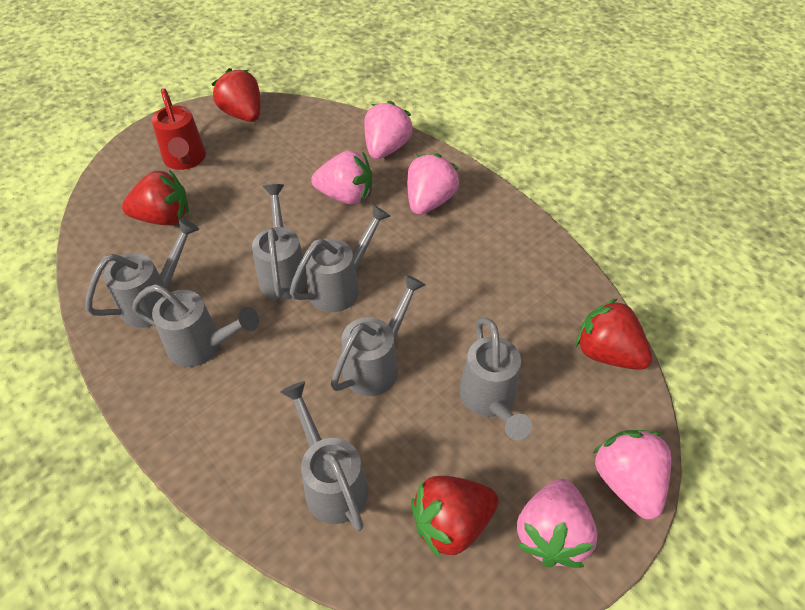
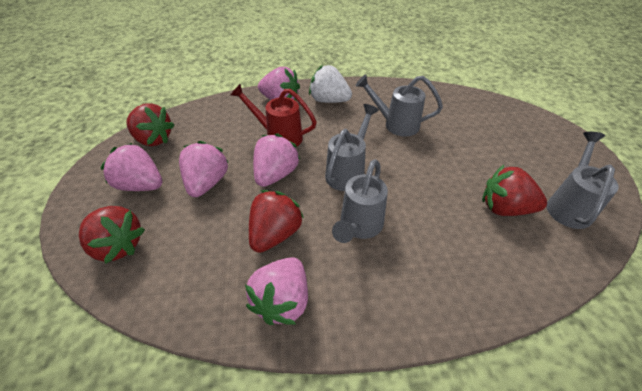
grey watering can: 7 -> 4
white strawberry: 0 -> 1

